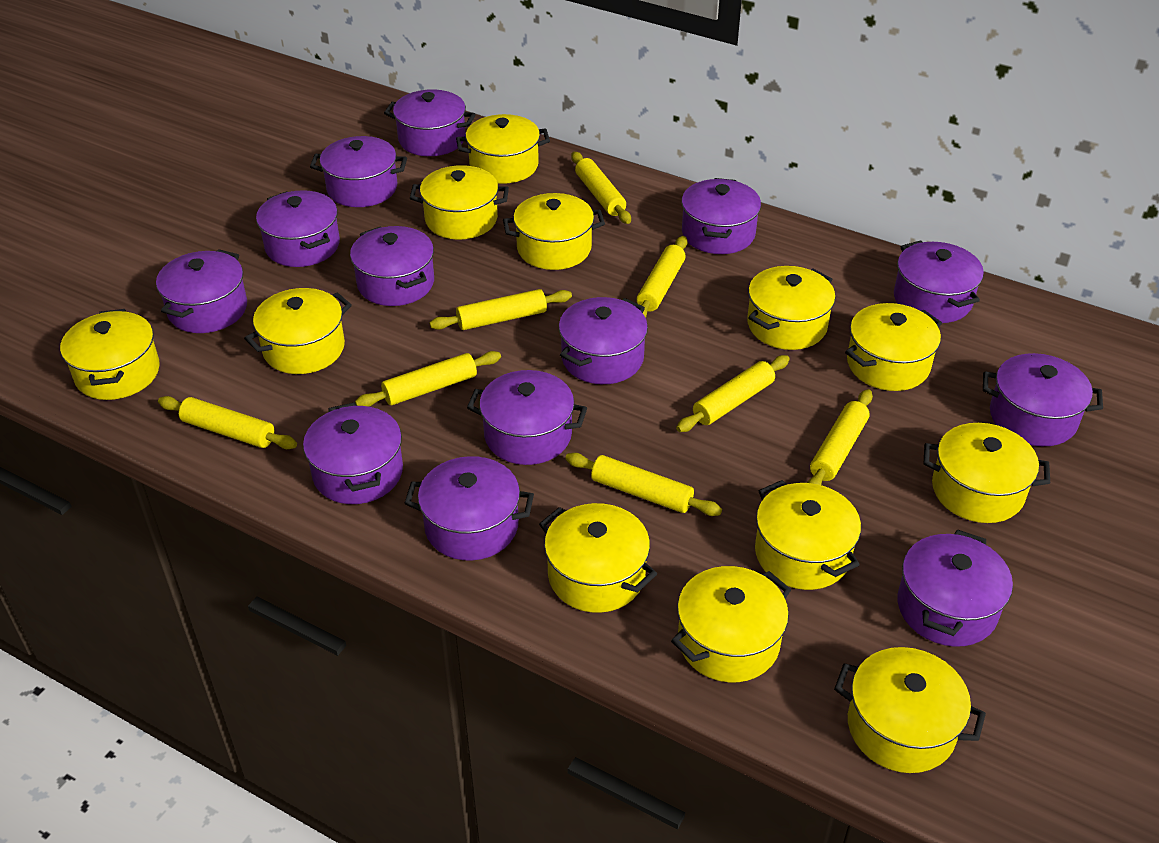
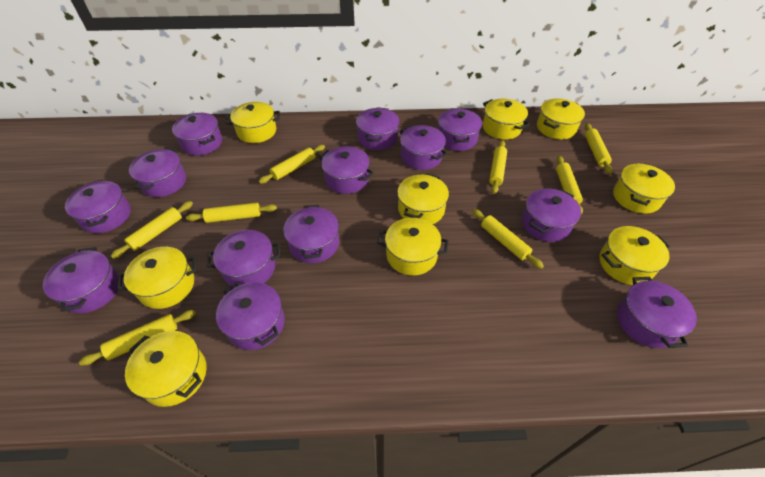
yellow pot: 12 -> 9

